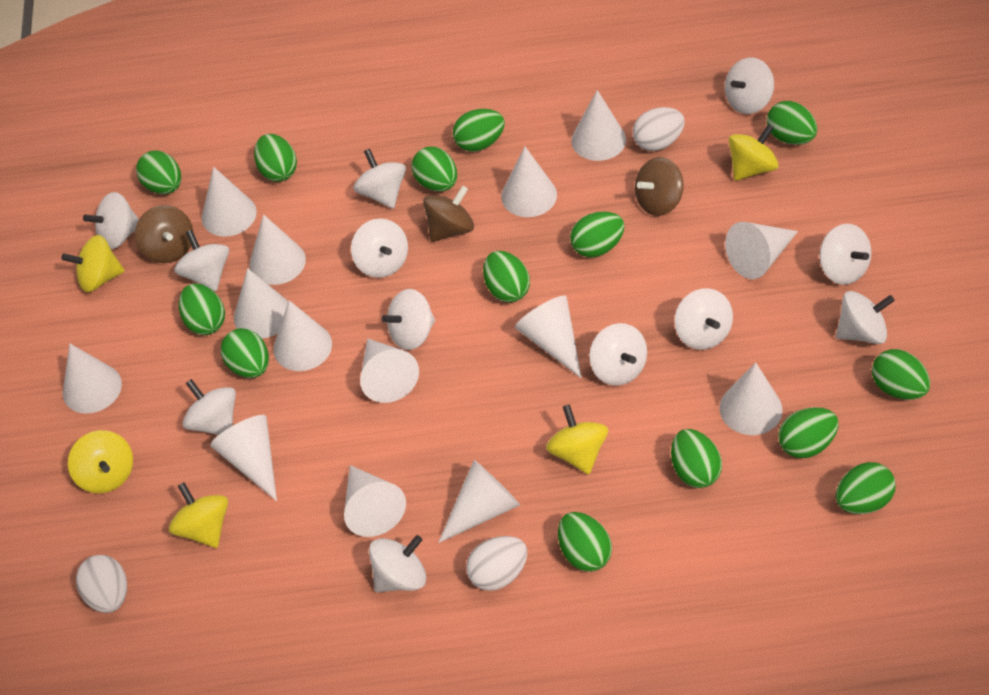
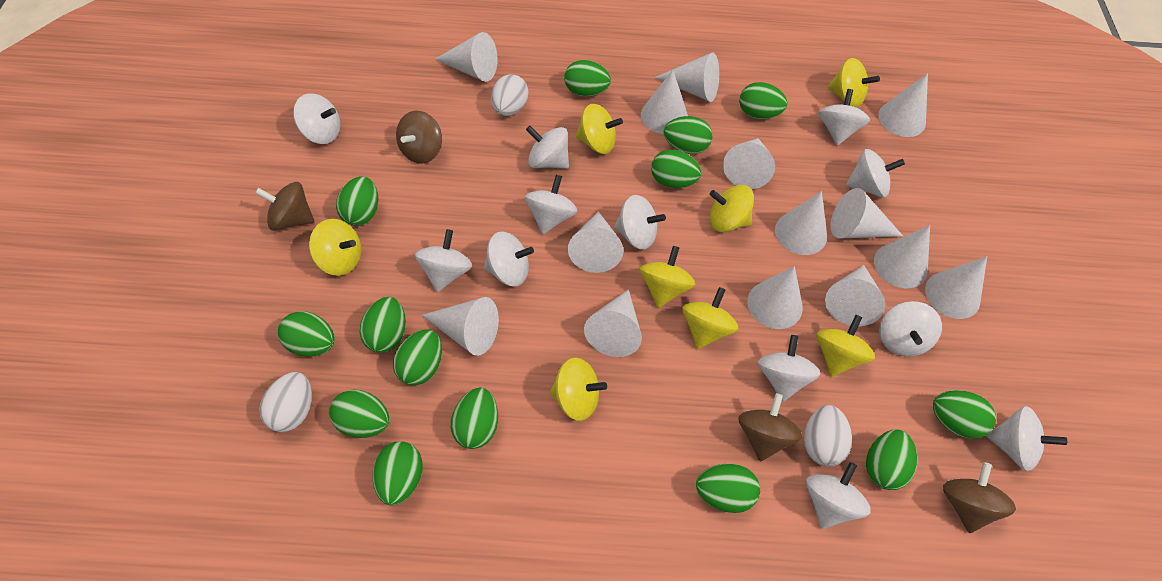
brown spinning top: 3 -> 4
yellow spinning top: 5 -> 8

